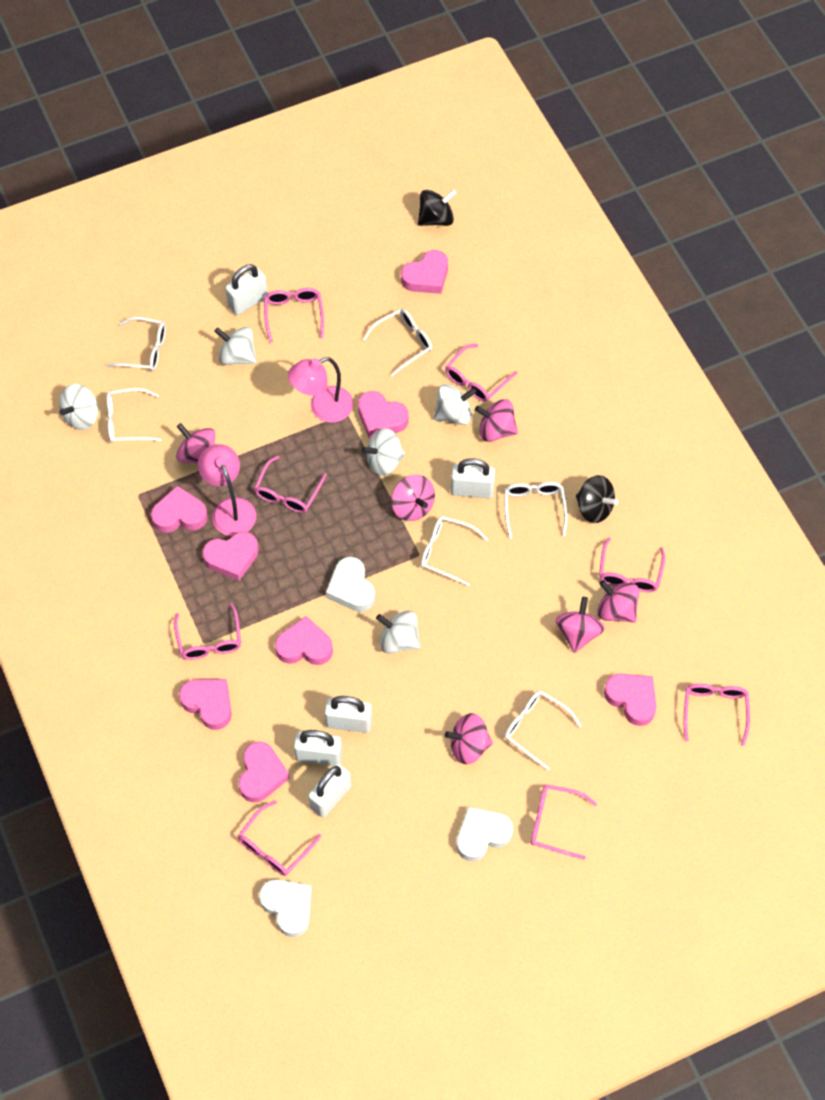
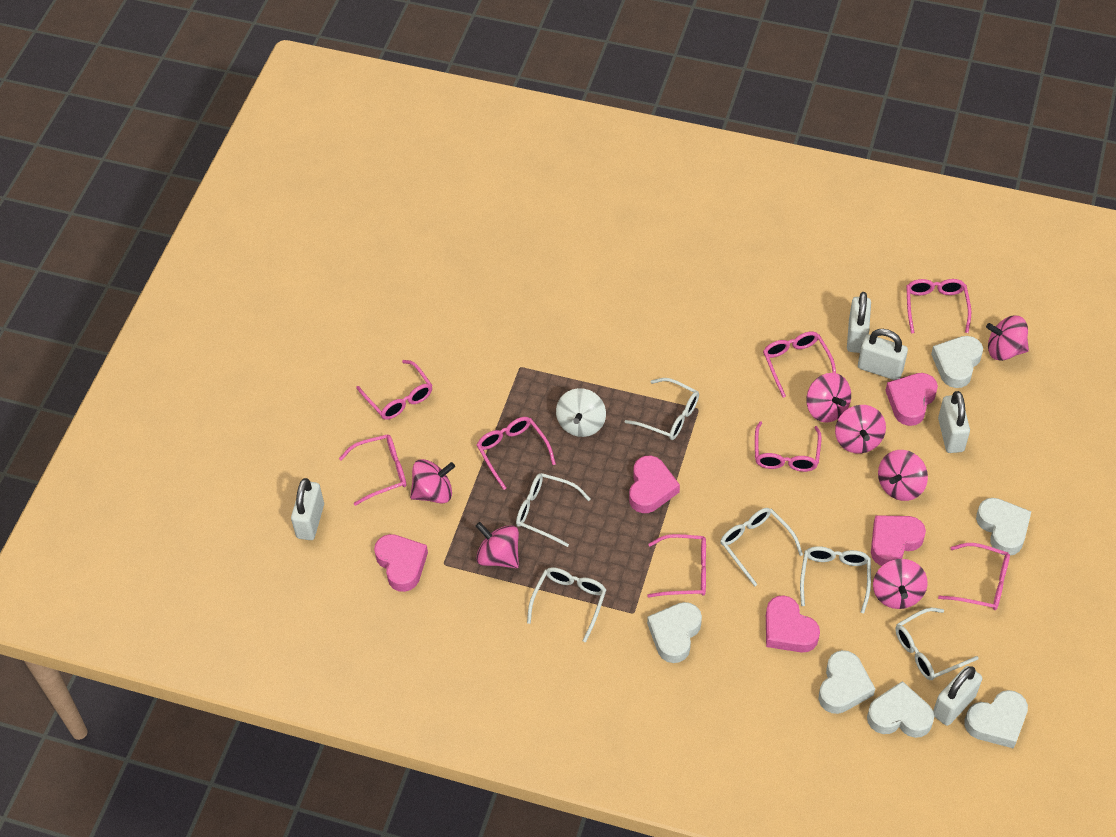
black spinning top: 2 -> 0
pink heart: 8 -> 5
pink lamp: 2 -> 0
pink spinning top: 6 -> 7
white heart: 3 -> 6
white spinning top: 5 -> 1

